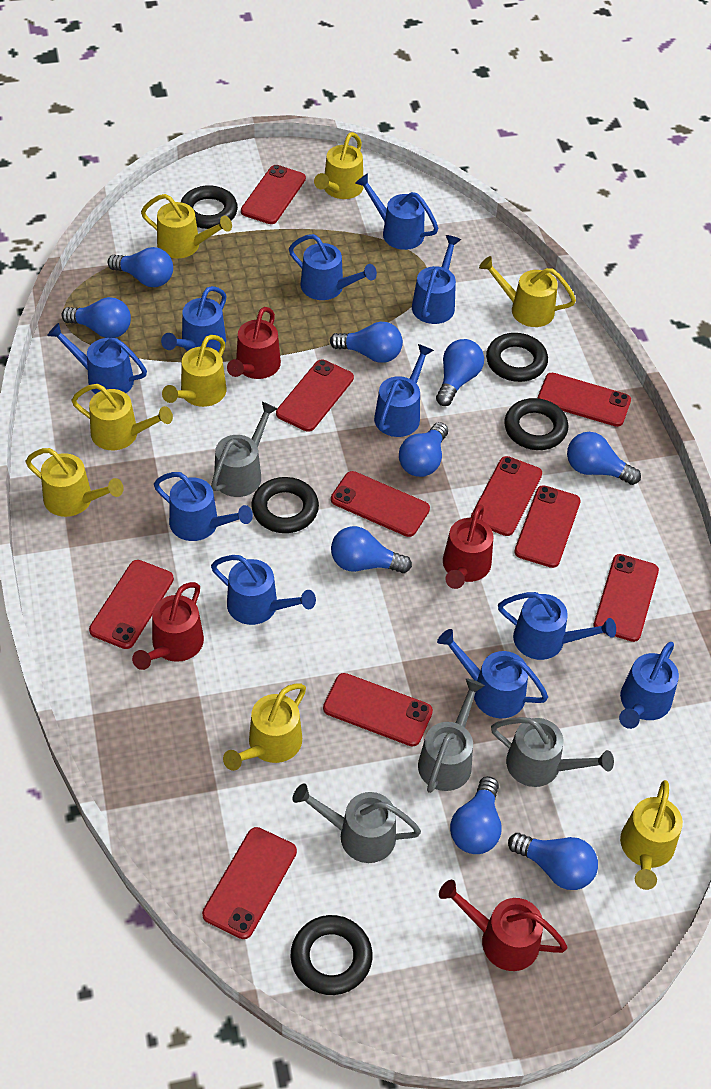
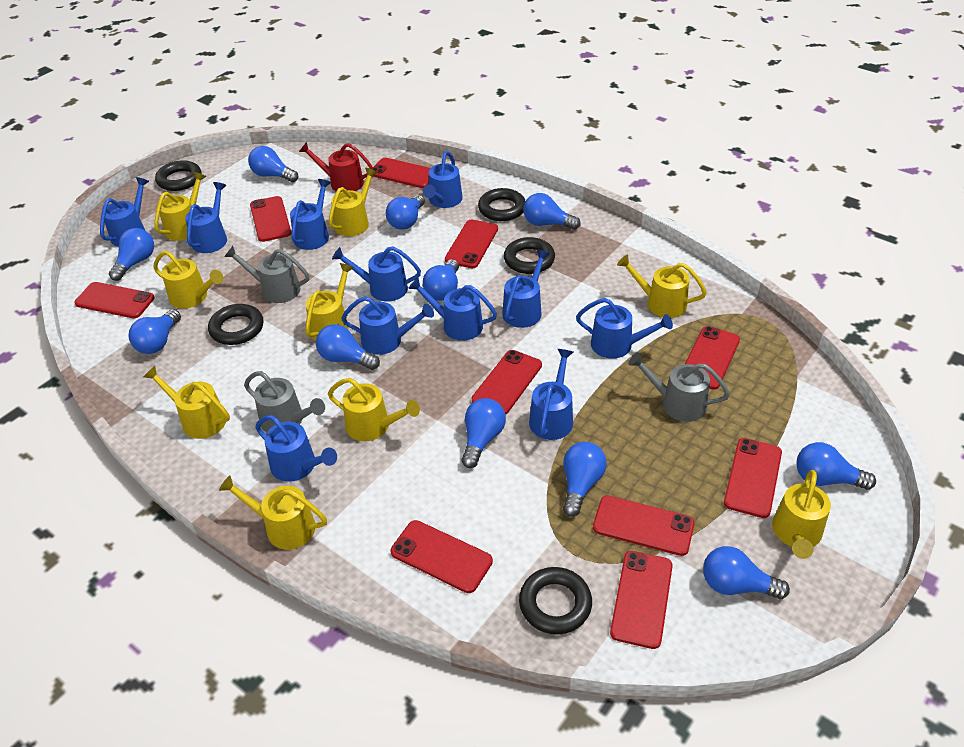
blue light bulb: 9 -> 11
grey watering can: 4 -> 3
red watering can: 4 -> 1
yellow watering can: 8 -> 9

